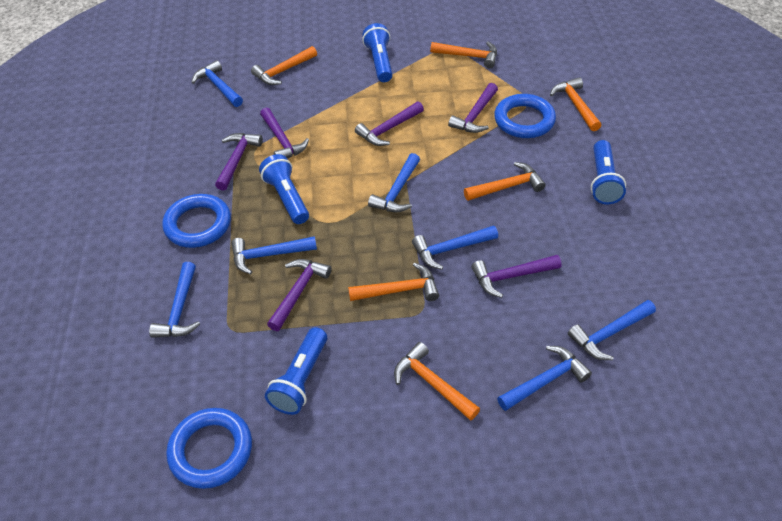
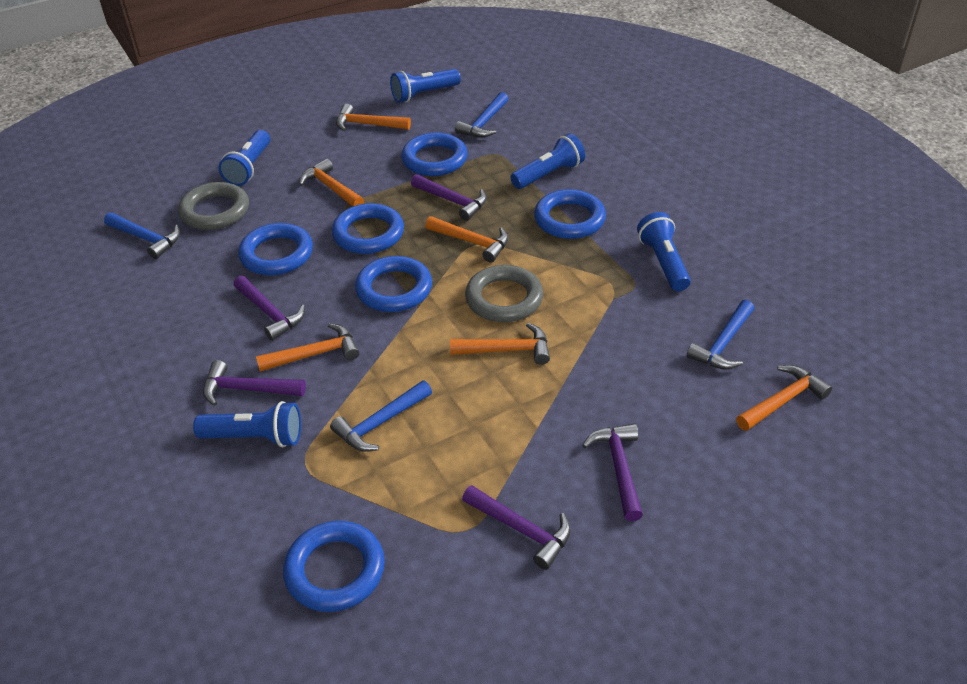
blue flashlight: 4 -> 5
blue hammer: 7 -> 4
blue ring: 3 -> 6
grey ring: 0 -> 2
purple hammer: 6 -> 5

